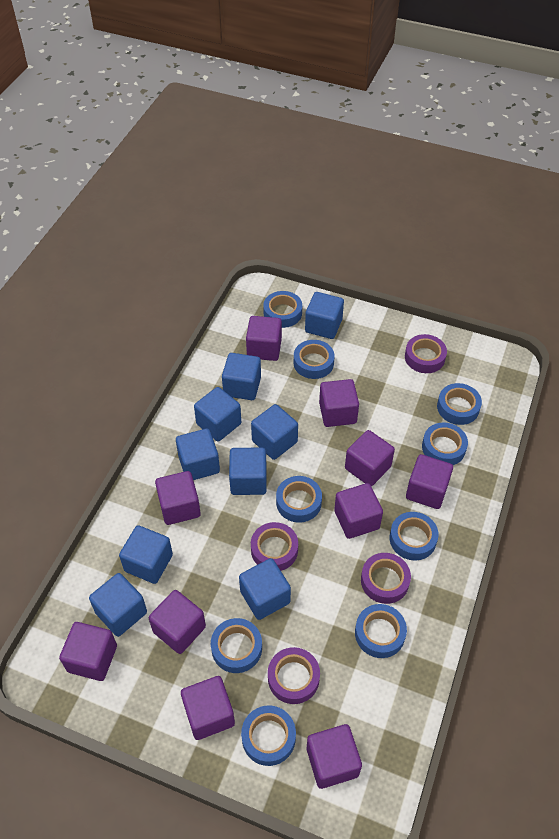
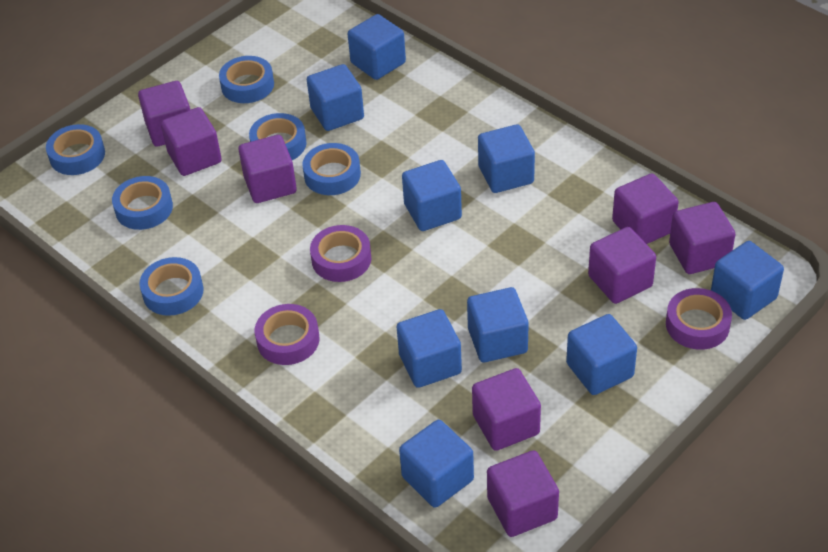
blue tape: 9 -> 6
purple cube: 10 -> 8
purple tape: 4 -> 3

